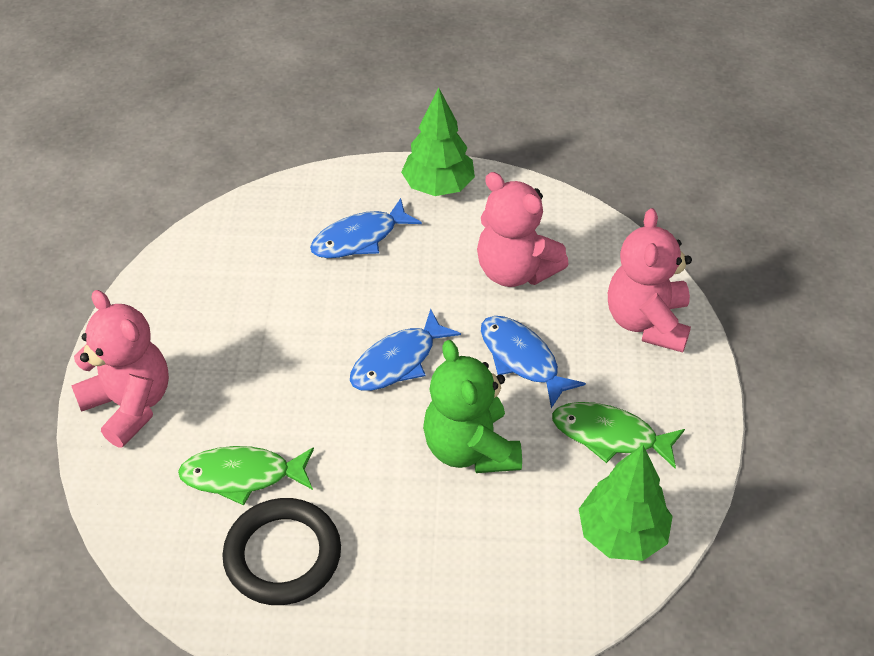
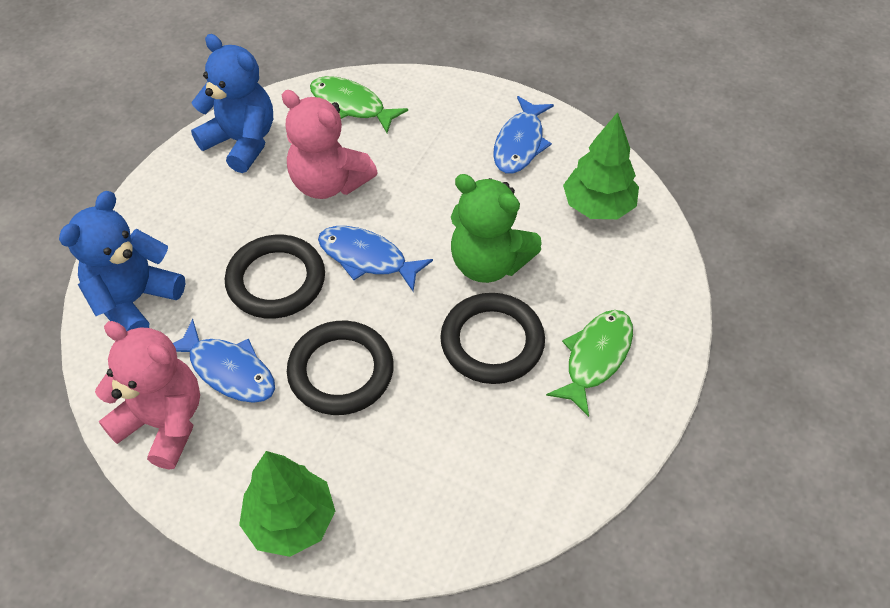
black ring: 1 -> 3
blue teddy bear: 0 -> 2
pink teddy bear: 3 -> 2

